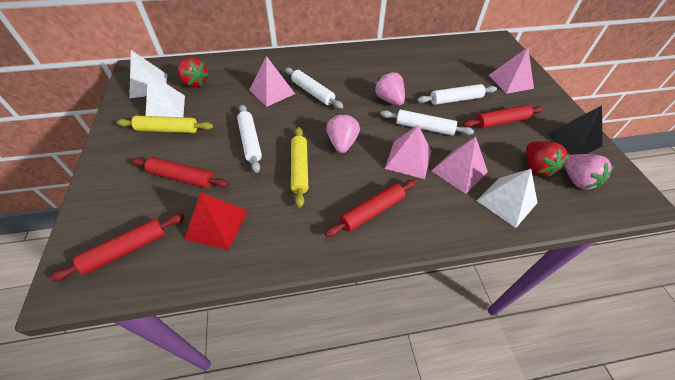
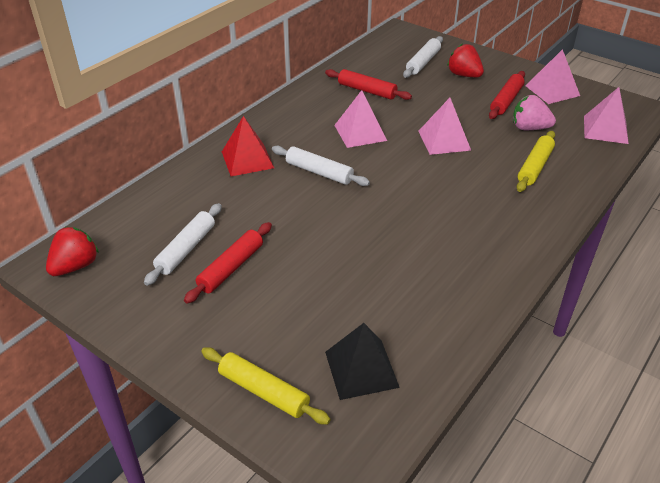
pink strawberry: 3 -> 1
red rolling pin: 4 -> 3
white pyramid: 3 -> 0
white rolling pin: 4 -> 3

